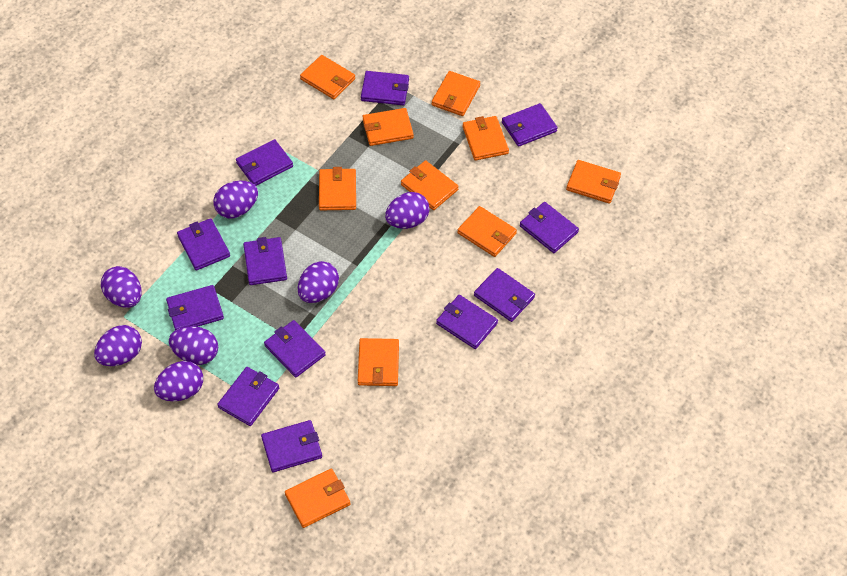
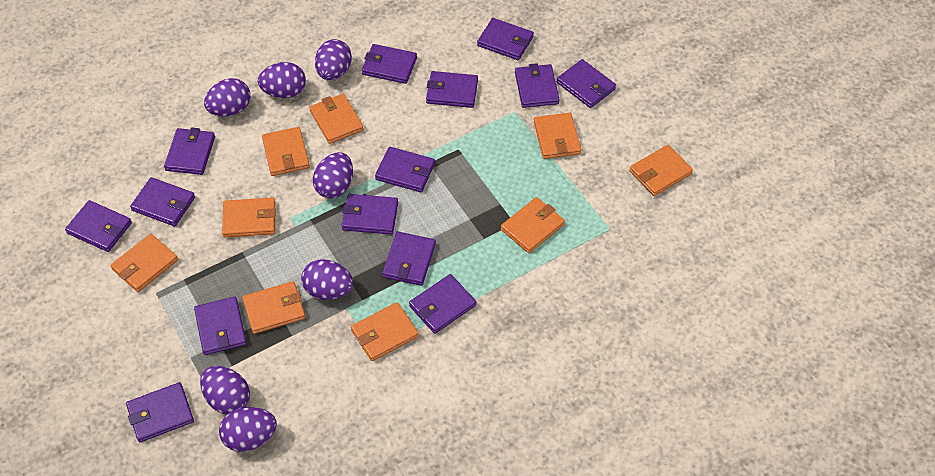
orange wallet: 10 -> 9
purple wallet: 12 -> 14

